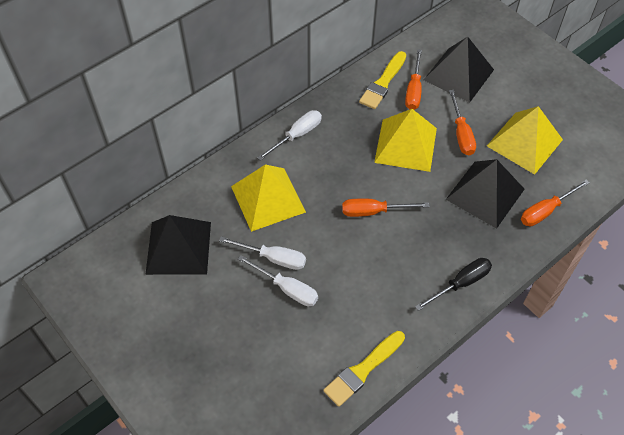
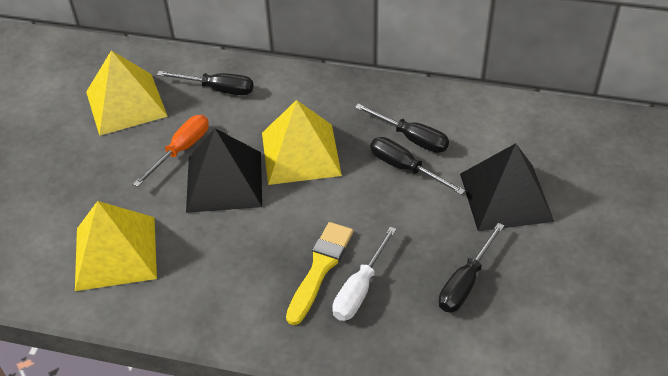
black pyramid: 3 -> 2
black screwdriver: 1 -> 4
orange screwdriver: 4 -> 1
white screwdriver: 3 -> 1
yellow brush: 2 -> 1

